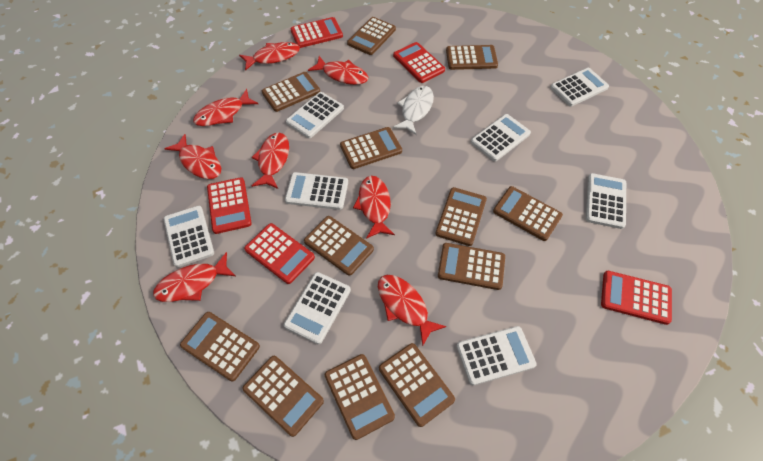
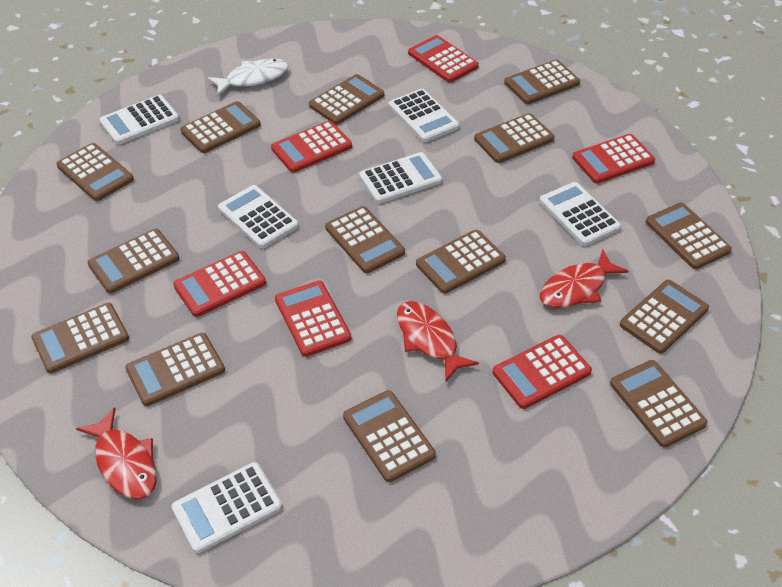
brown calculator: 12 -> 14
red calculator: 5 -> 6
red fish: 8 -> 3
white calculator: 8 -> 6

